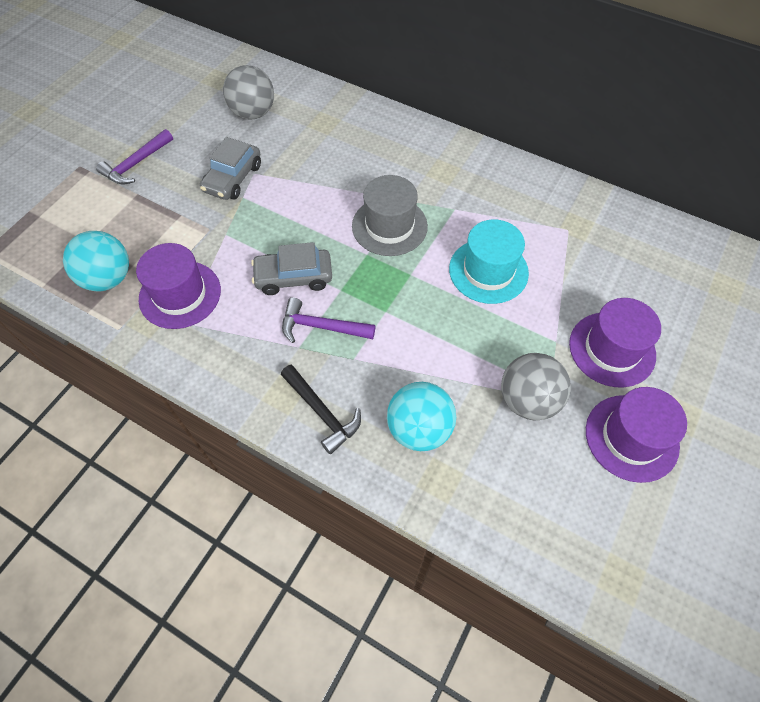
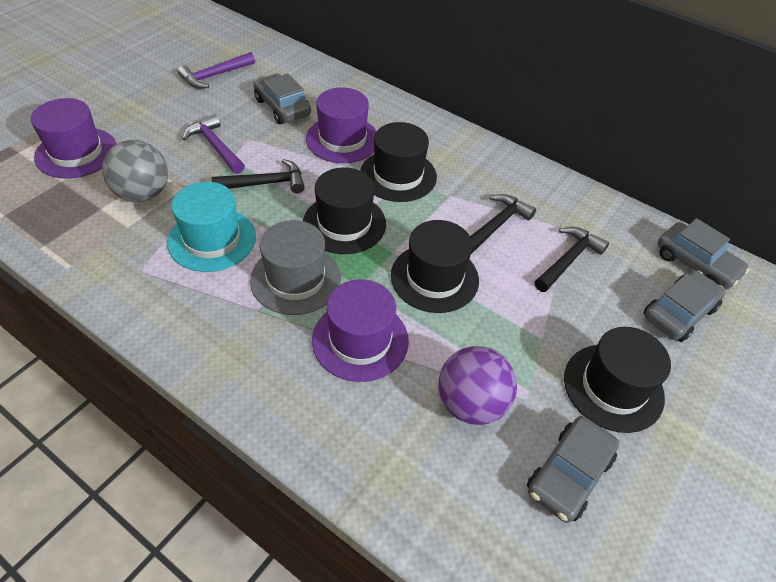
black hammer: 1 -> 3
black hat: 0 -> 4
grey ball: 2 -> 1
grey car: 2 -> 4
purple ball: 0 -> 1
turquoise ball: 2 -> 0

